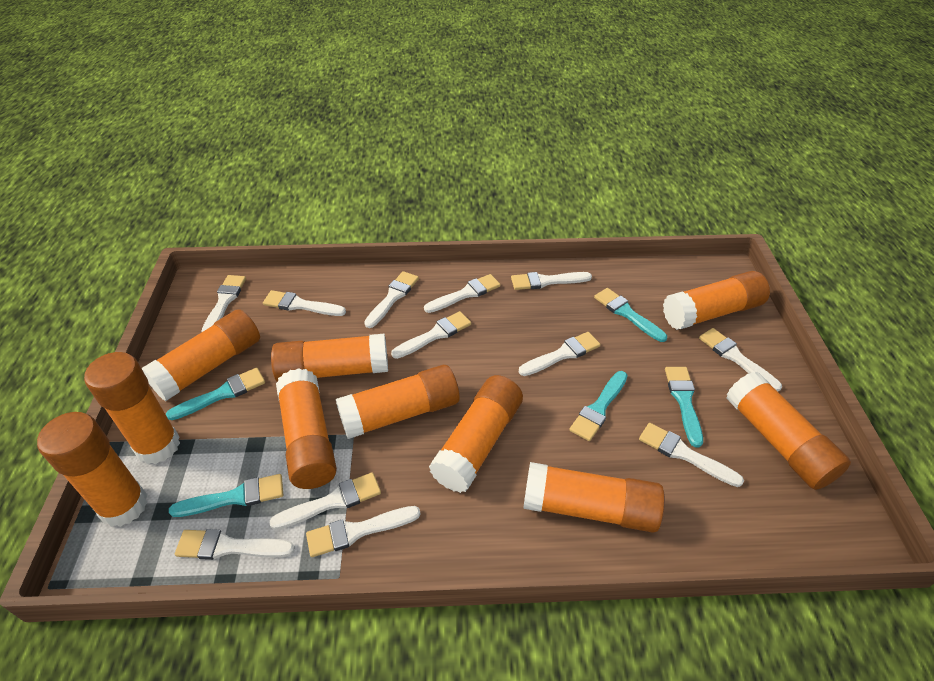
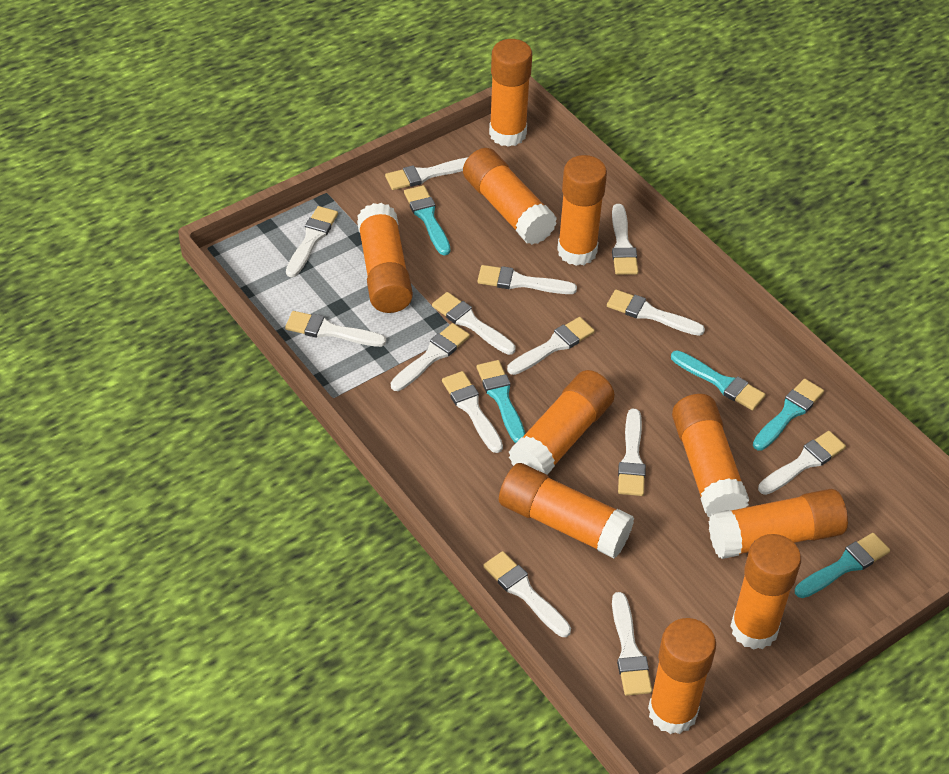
white brush: 12 -> 14

